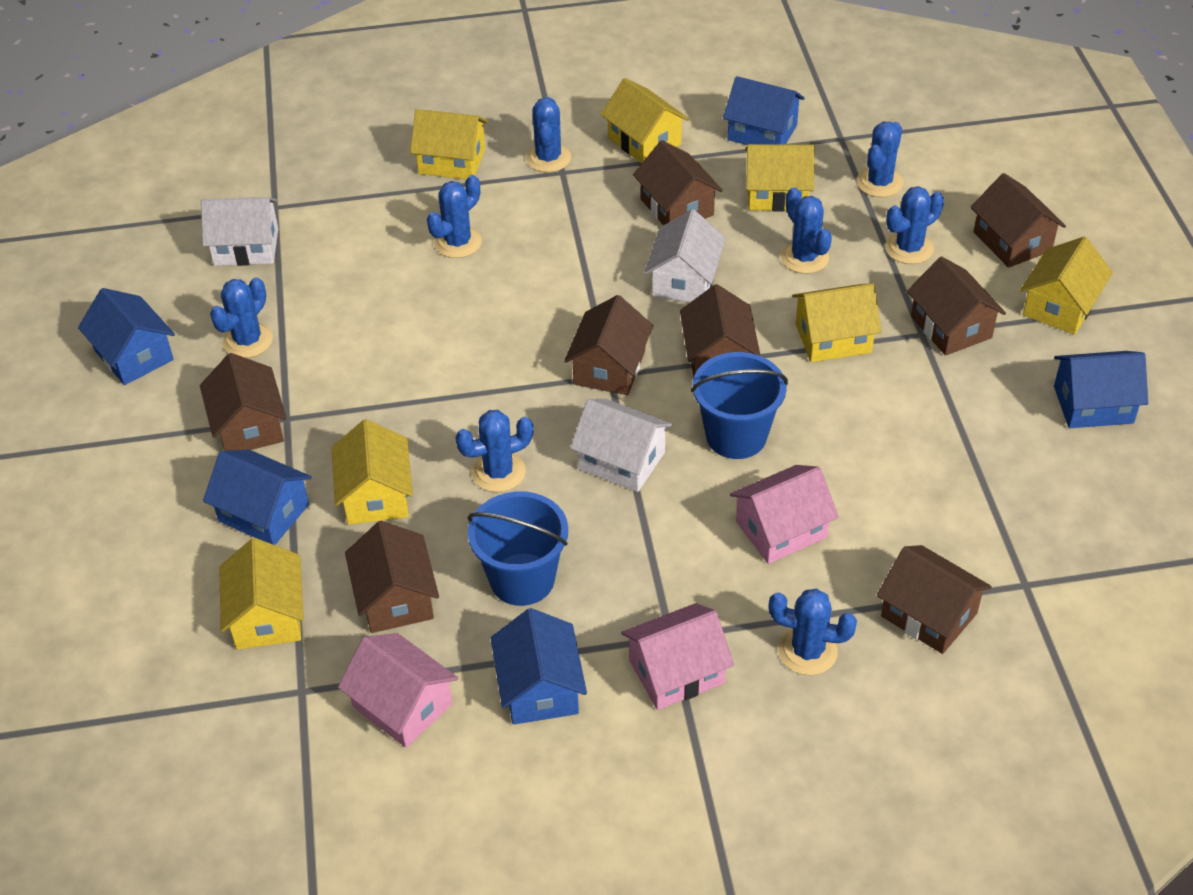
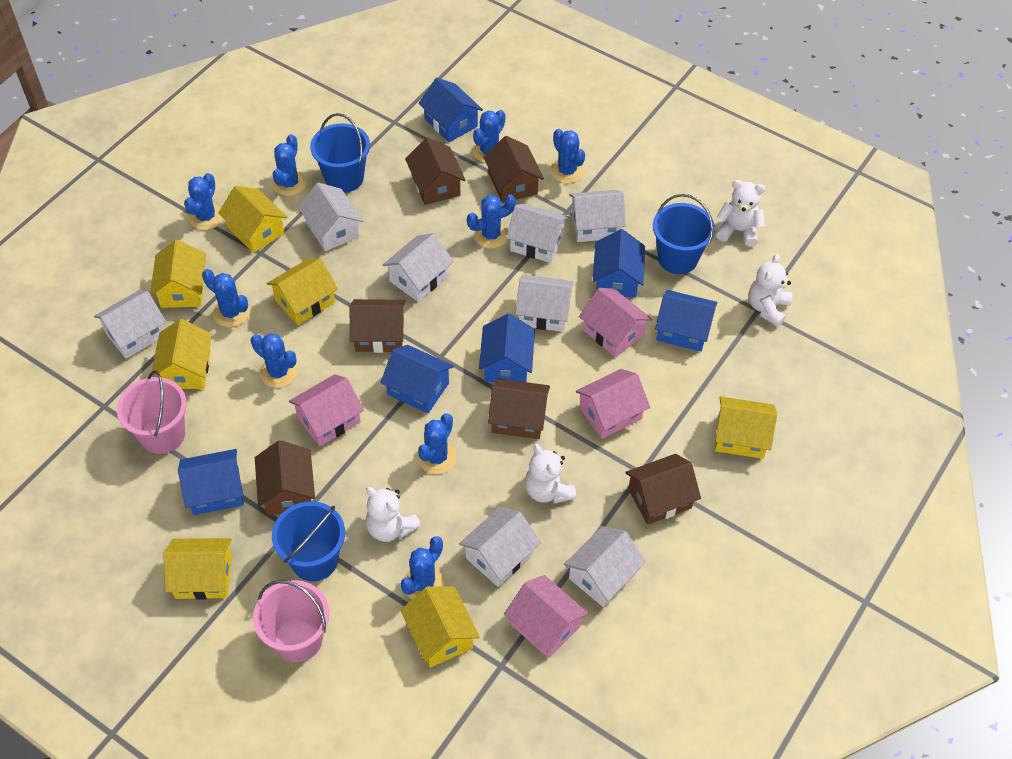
blue bucket: 2 -> 3
blue cactus: 8 -> 9
blue house: 5 -> 6
brown house: 8 -> 6
pink bucket: 0 -> 2
pink house: 3 -> 4
white house: 3 -> 8
white teddy bear: 0 -> 4

